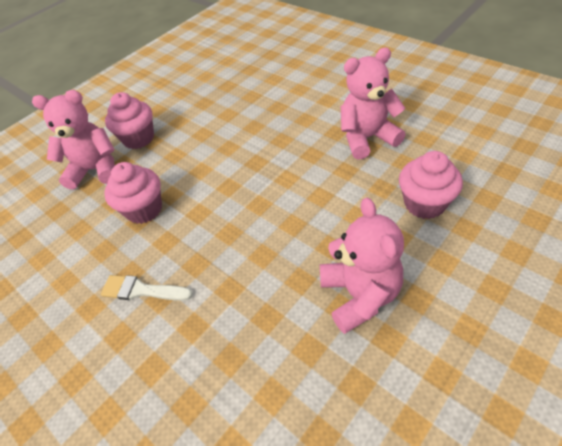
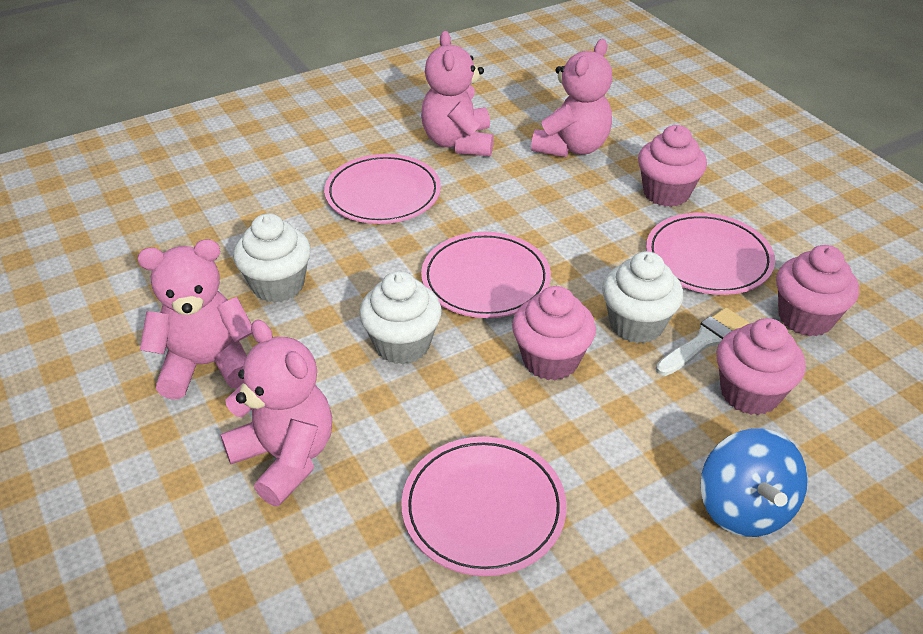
blue spinning top: 0 -> 1
pink cupcake: 3 -> 4
pink plate: 0 -> 4
pink teddy bear: 3 -> 4
white cupcake: 0 -> 3

